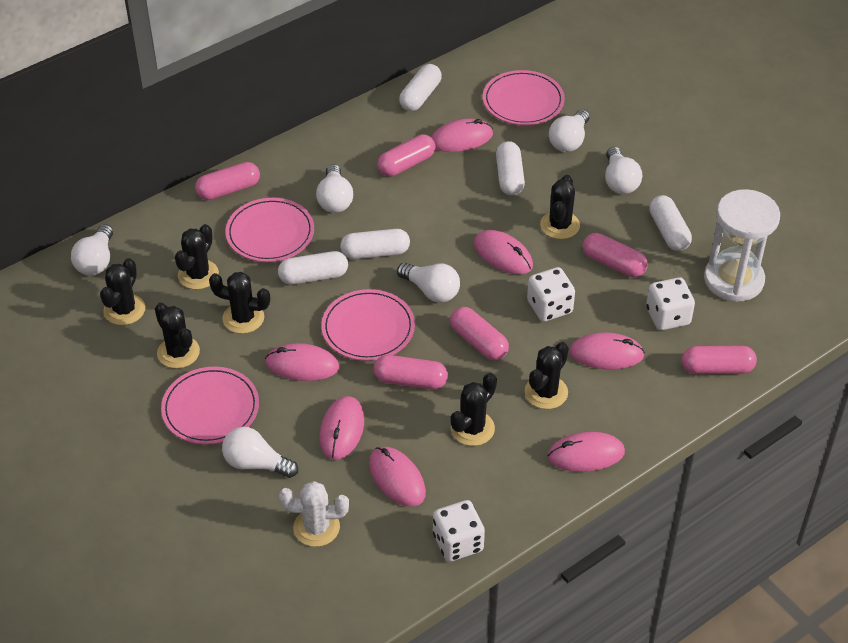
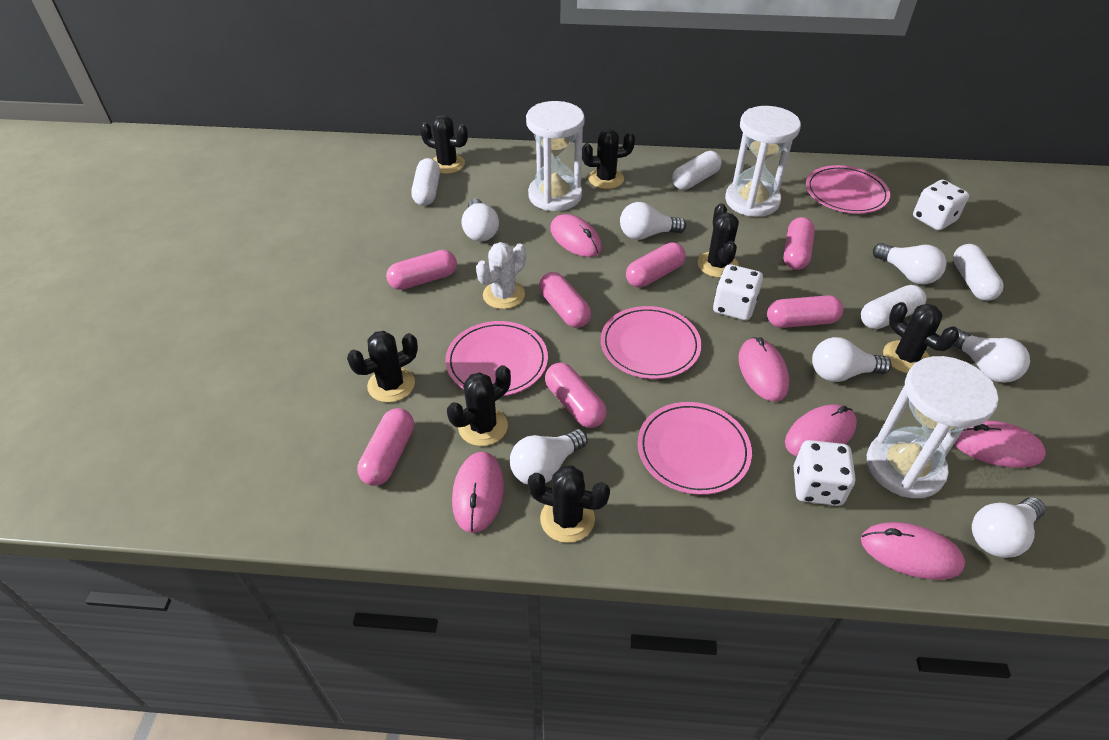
pink capsule: 6 -> 7
pink mouse: 7 -> 6
white capsule: 5 -> 4
white hourglass: 1 -> 3
white light bulb: 6 -> 7

